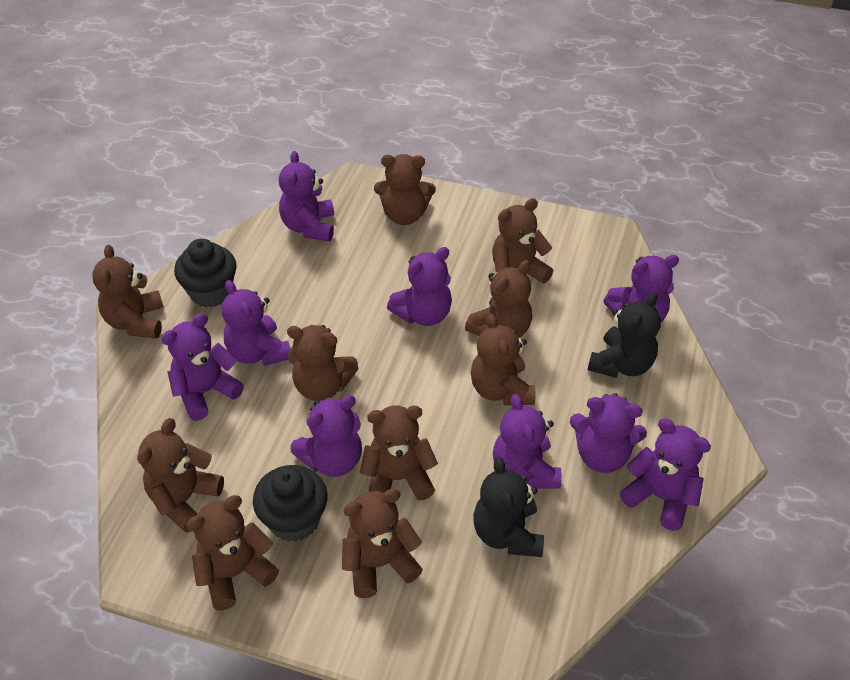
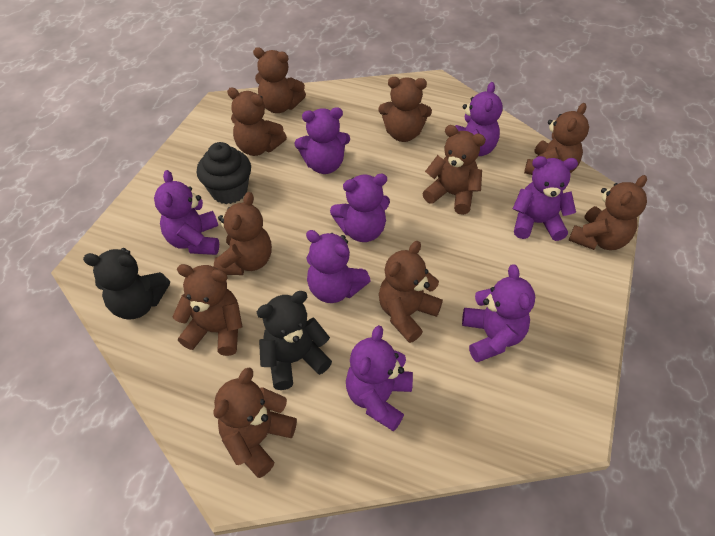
black cupcake: 2 -> 1
purple teddy bear: 9 -> 8

